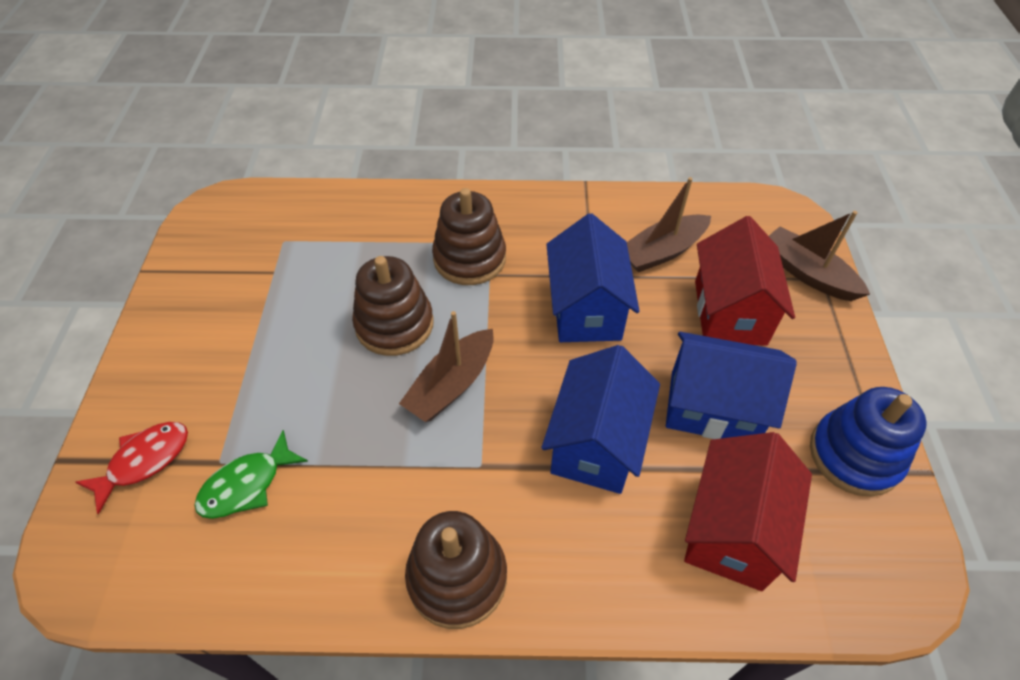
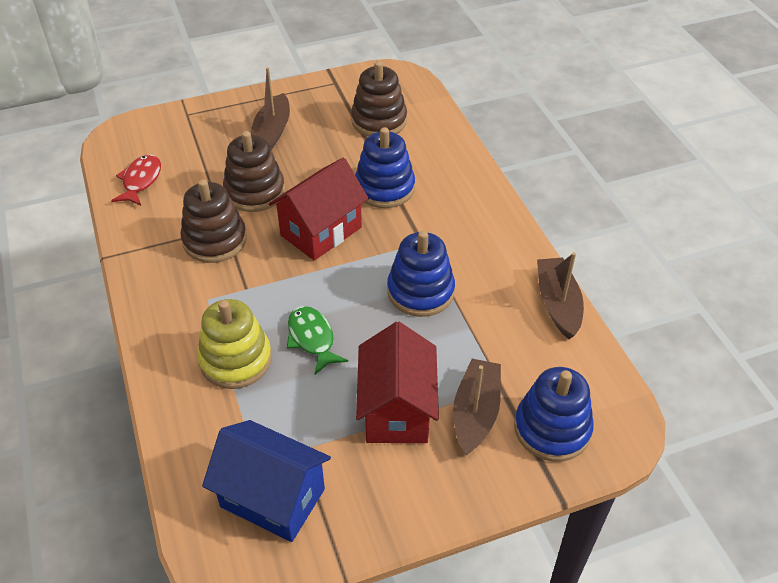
blue house: 3 -> 1
blue stacking toy: 1 -> 3
yellow stacking toy: 0 -> 1

